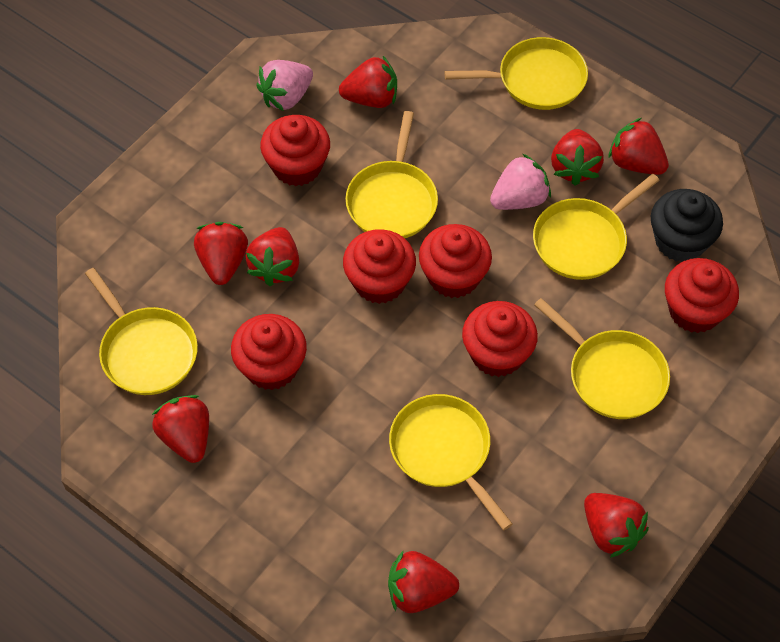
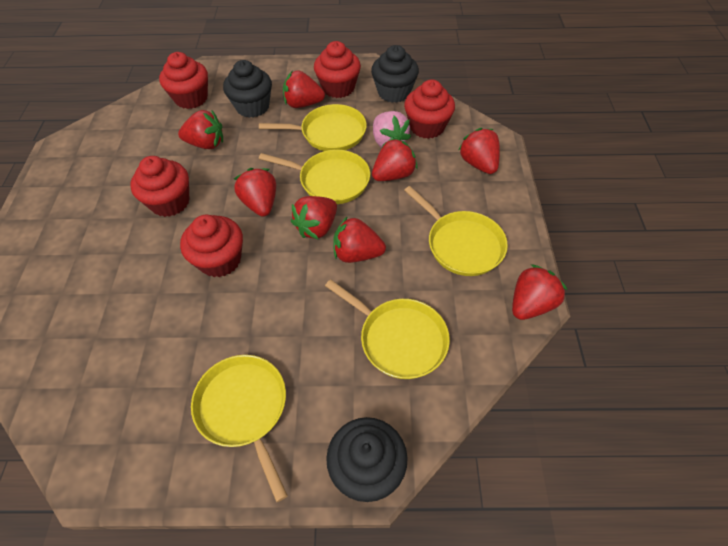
black cupcake: 1 -> 3
pink strawberry: 2 -> 1
red cupcake: 6 -> 5
yellow pan: 6 -> 5

